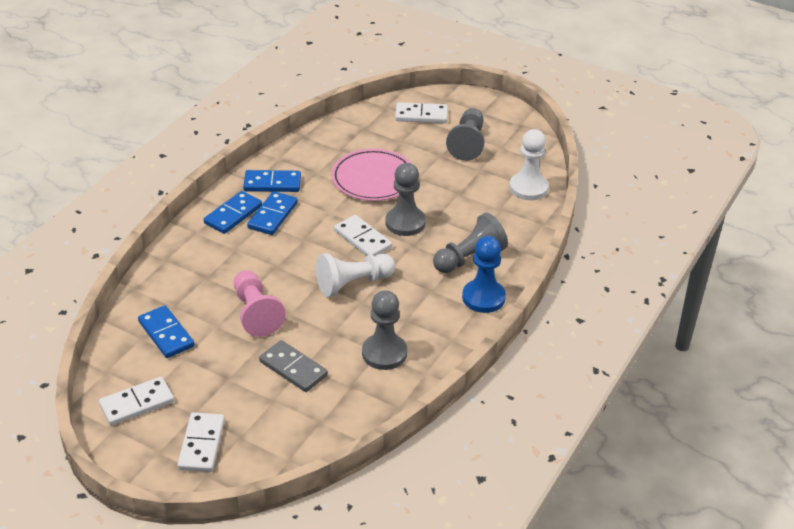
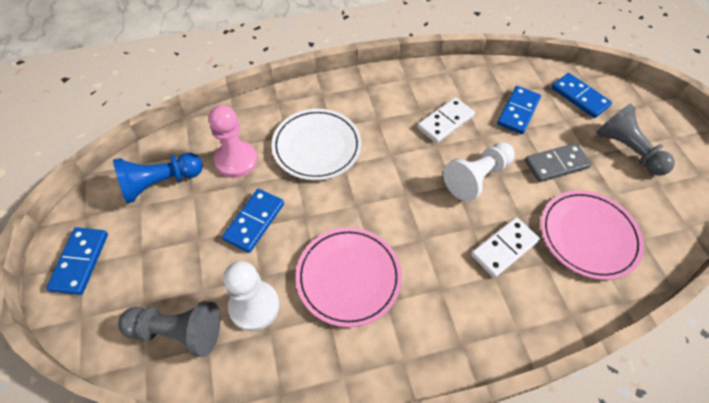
grey pawn: 4 -> 2
pink plate: 1 -> 2
white domino: 4 -> 2
white plate: 0 -> 1

